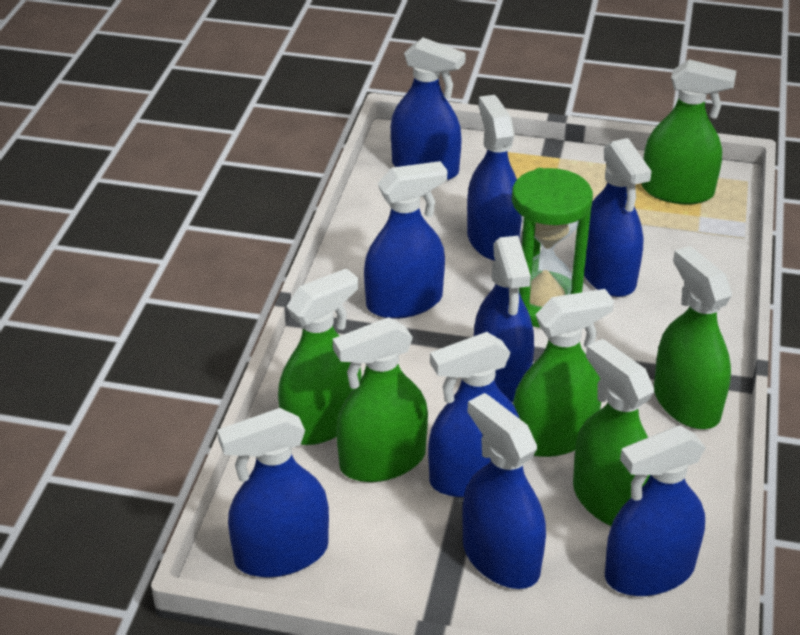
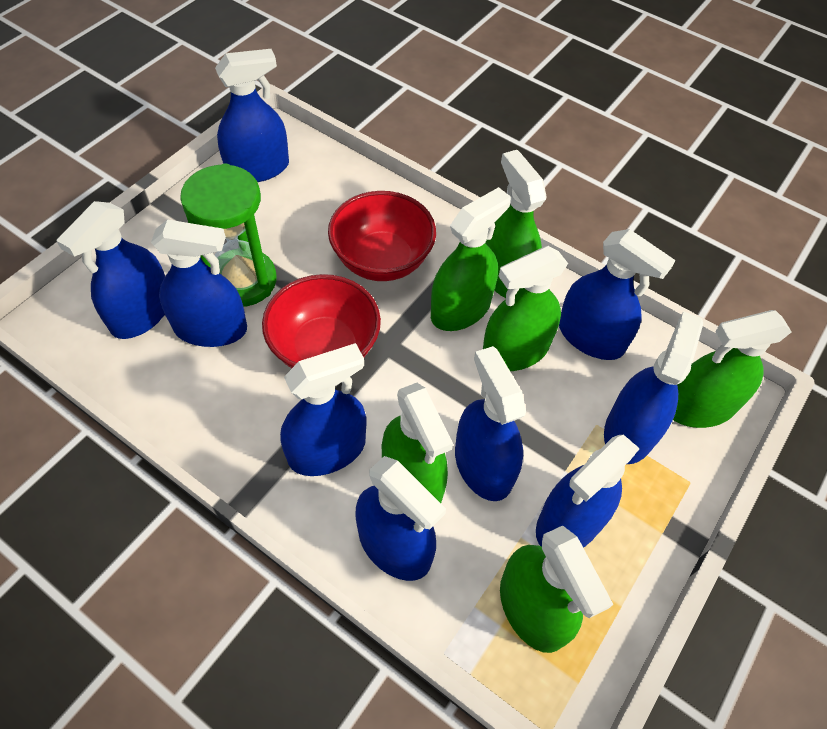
red bowl: 0 -> 2

